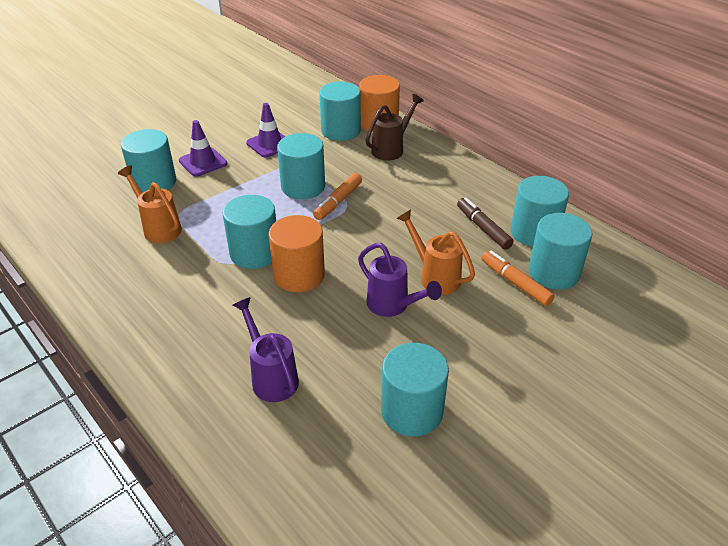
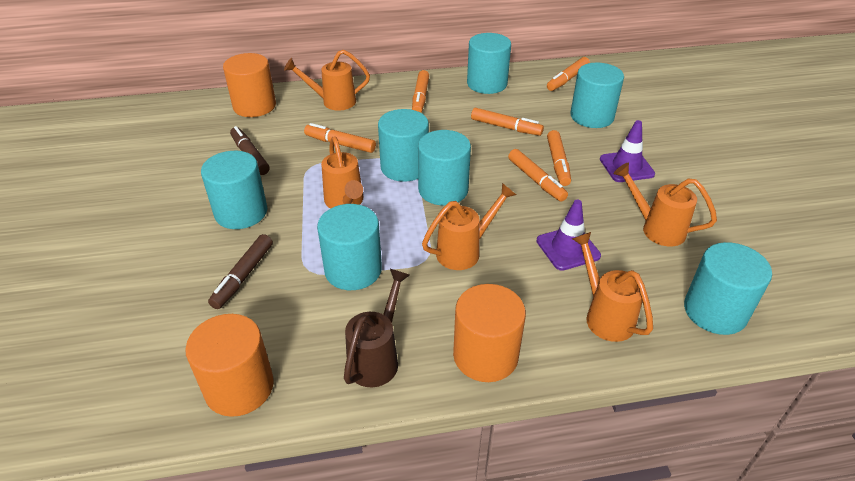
brown marker: 1 -> 2
orange cylinder: 2 -> 3
orange marker: 2 -> 6
orange watering can: 2 -> 5
purple watering can: 2 -> 0

